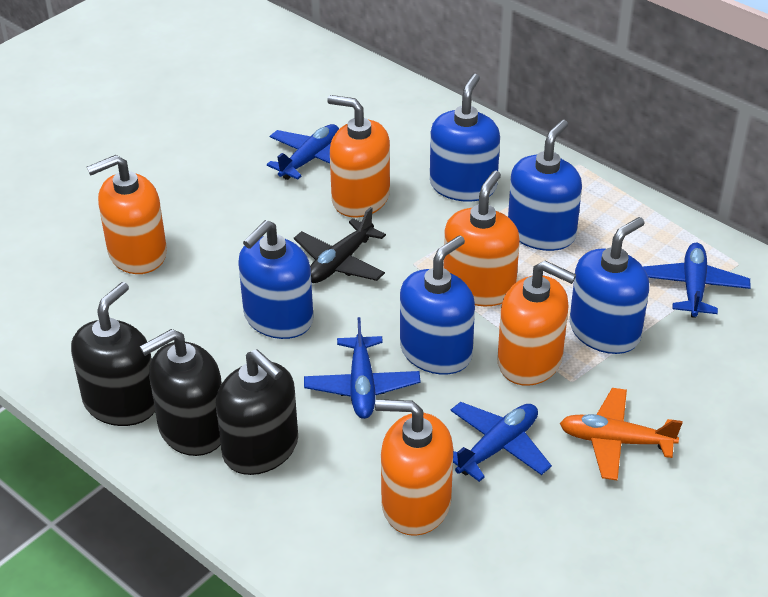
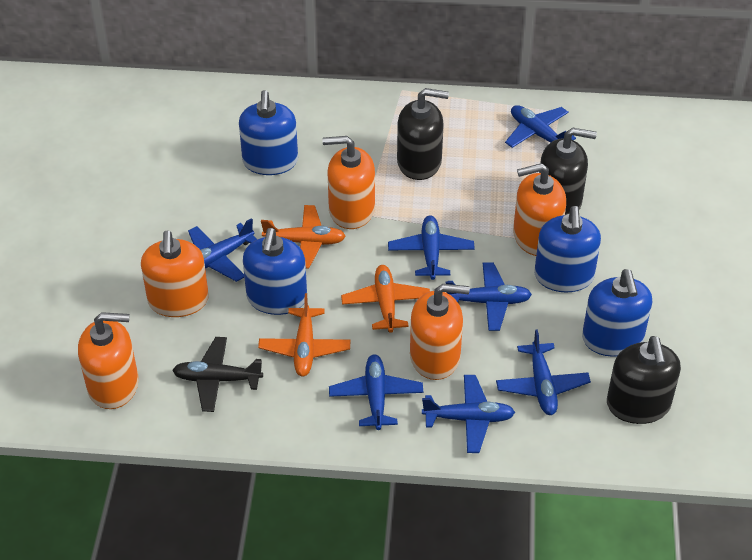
blue plane: 4 -> 7
blue soap dispenser: 5 -> 4
orange plane: 1 -> 3

